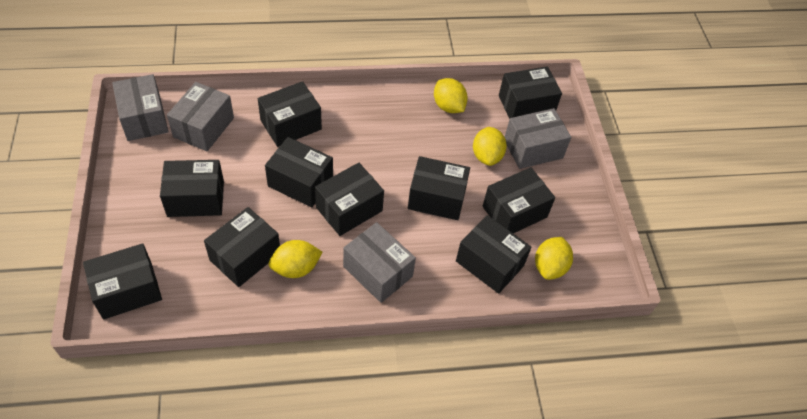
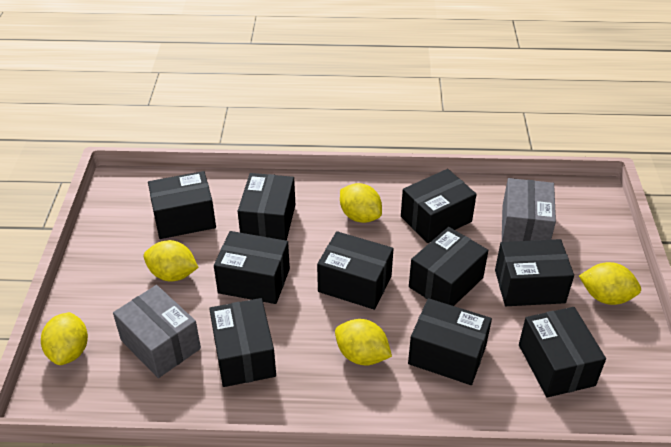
grey box: 4 -> 2
yellow lemon: 4 -> 5

